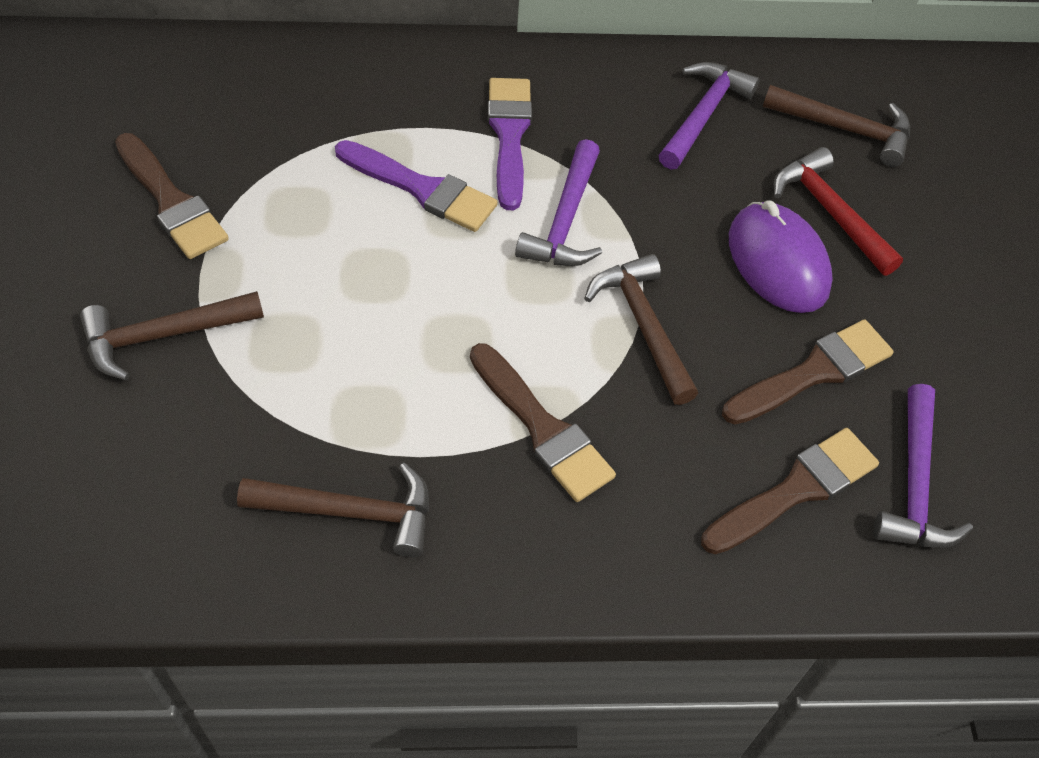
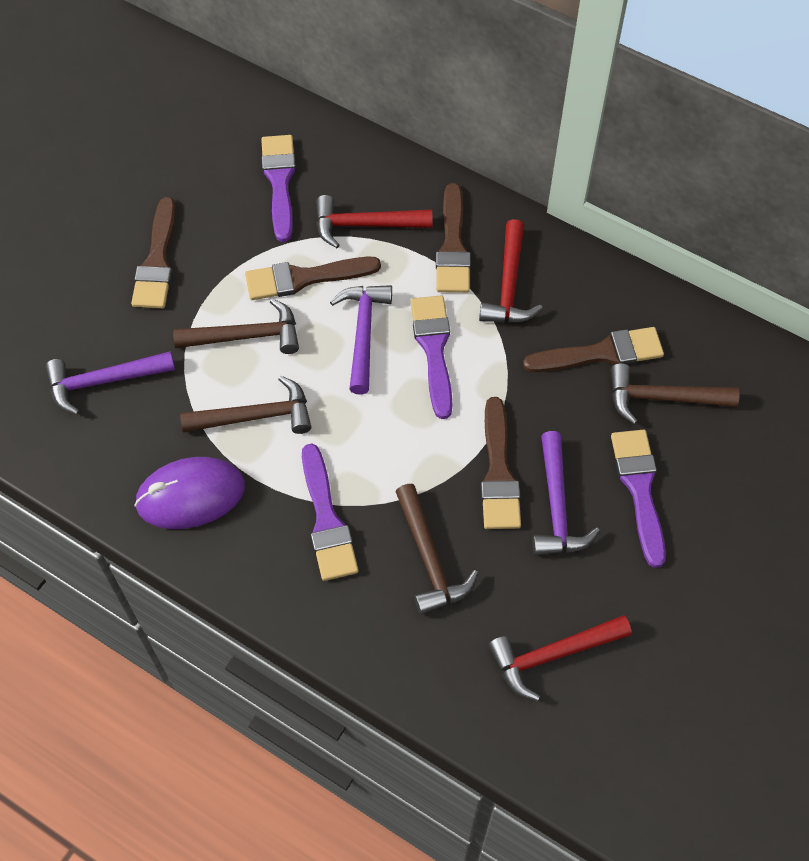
brown brush: 4 -> 5
purple brush: 2 -> 4
red hammer: 1 -> 3

